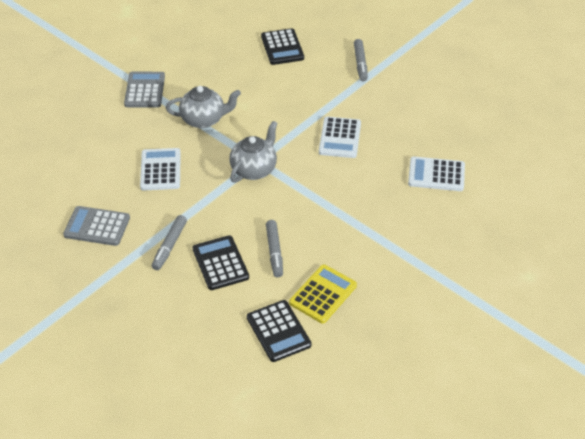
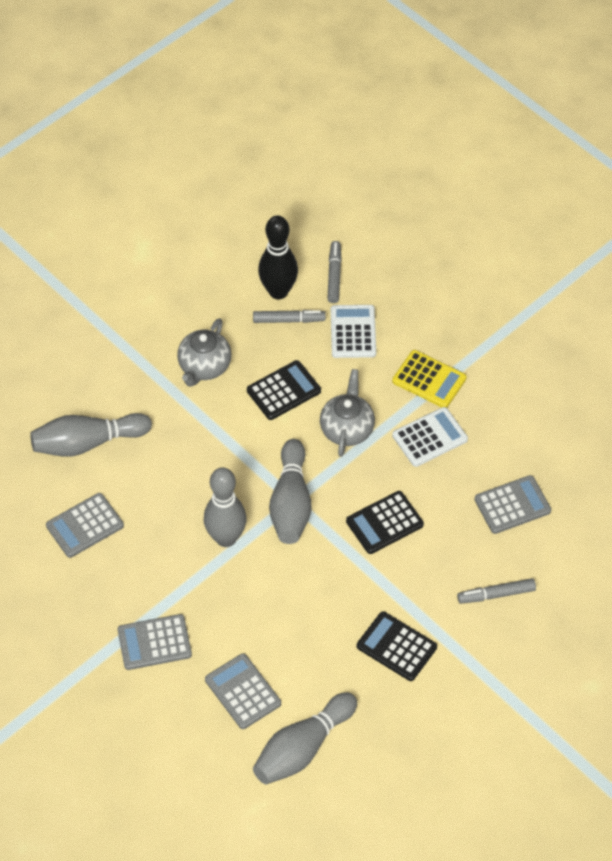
black bowling pin: 0 -> 1
grey bowling pin: 0 -> 4
grey calculator: 2 -> 4
white calculator: 3 -> 2

